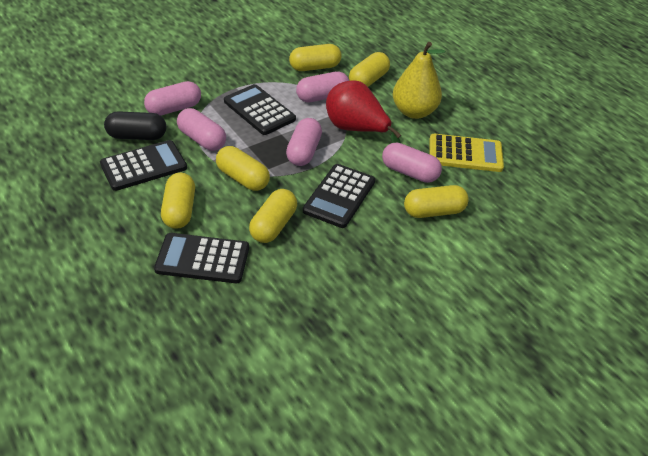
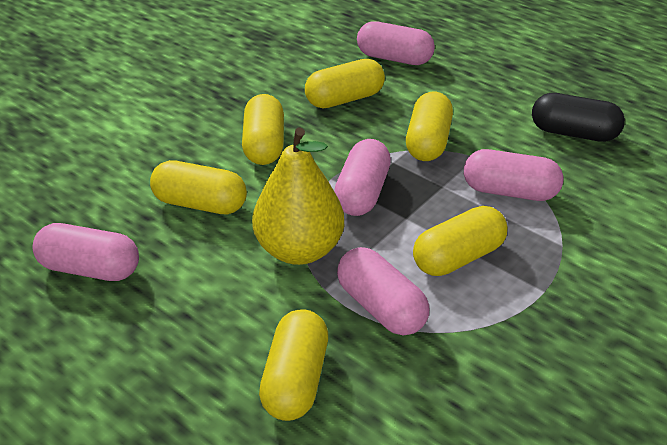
black calculator: 4 -> 0
red pear: 1 -> 0
yellow calculator: 1 -> 0

